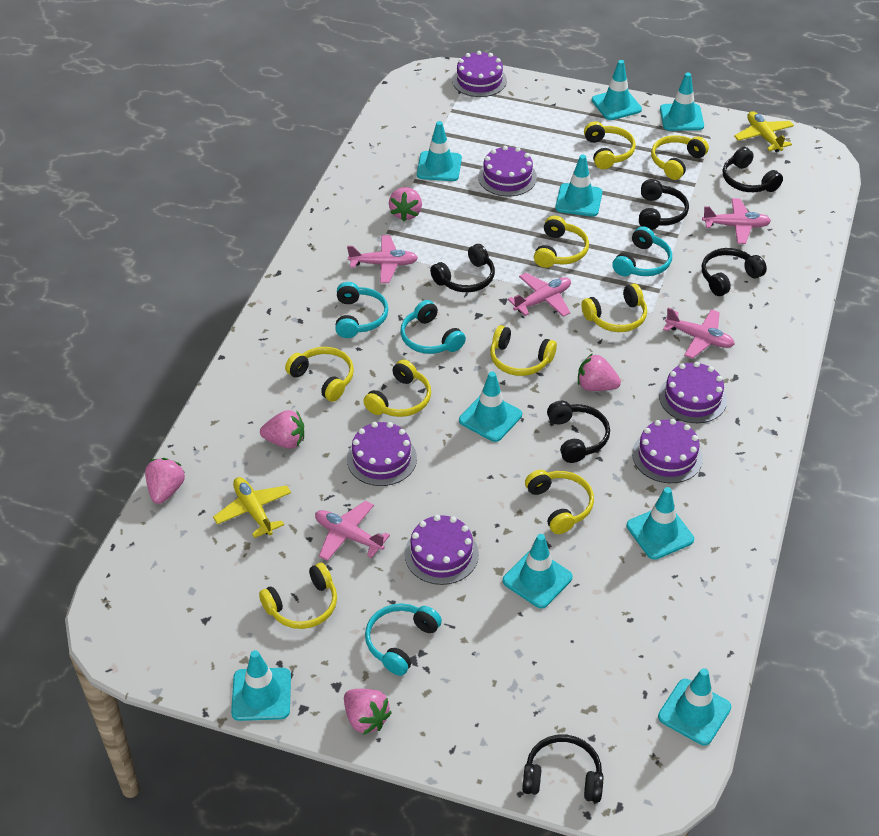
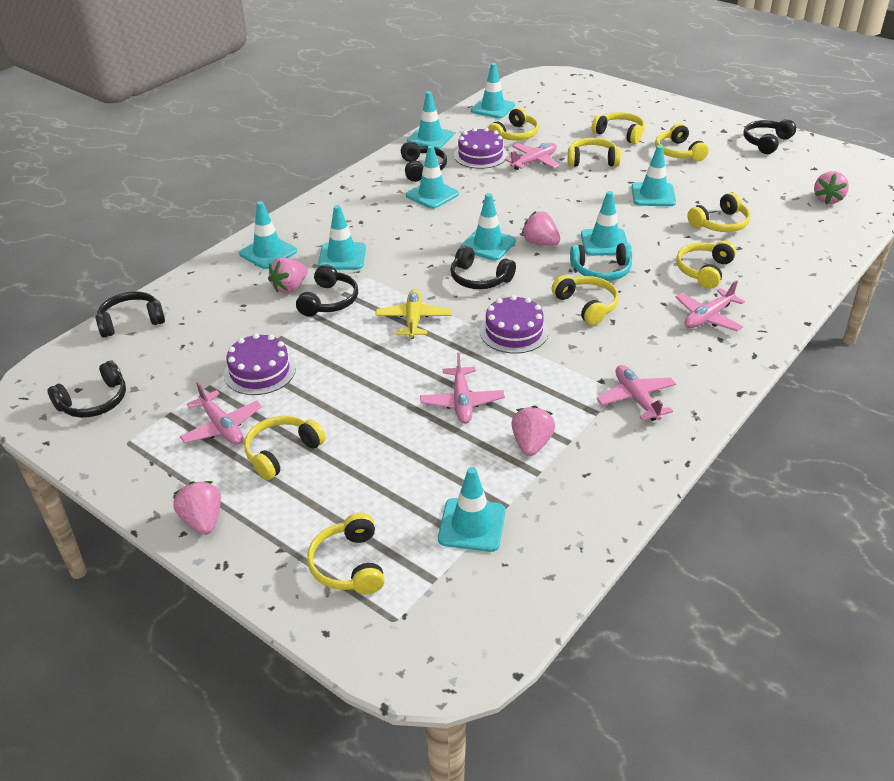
purple cake: 6 -> 3
turquoise headphones: 4 -> 1
yellow plane: 2 -> 1

